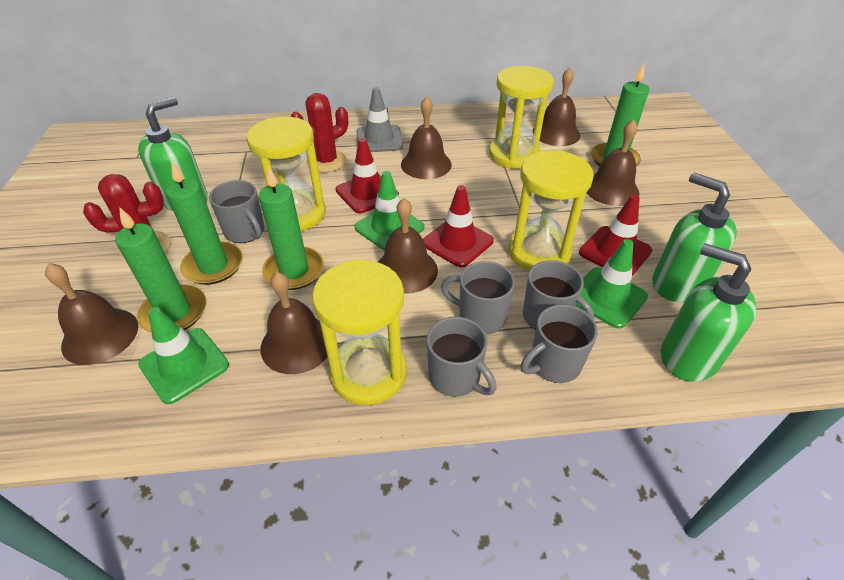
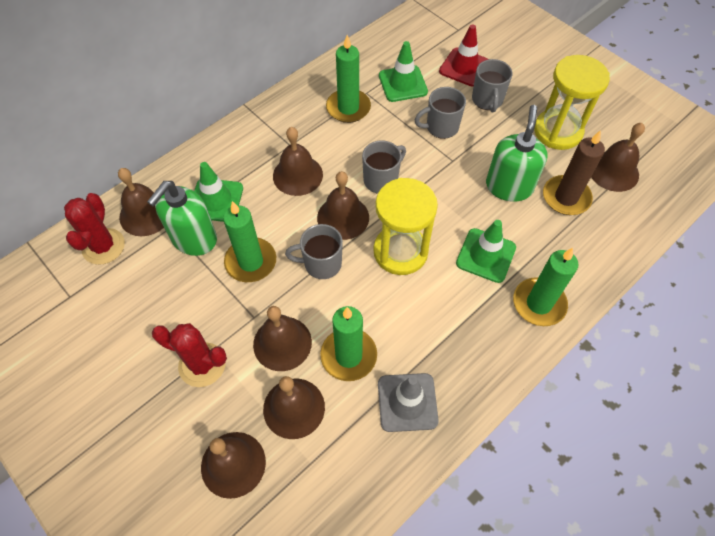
brown bell: 6 -> 7
brown candle: 0 -> 1
green soap dispenser: 3 -> 2
grey mug: 5 -> 4
red traffic cone: 3 -> 1
yellow hourglass: 4 -> 2

